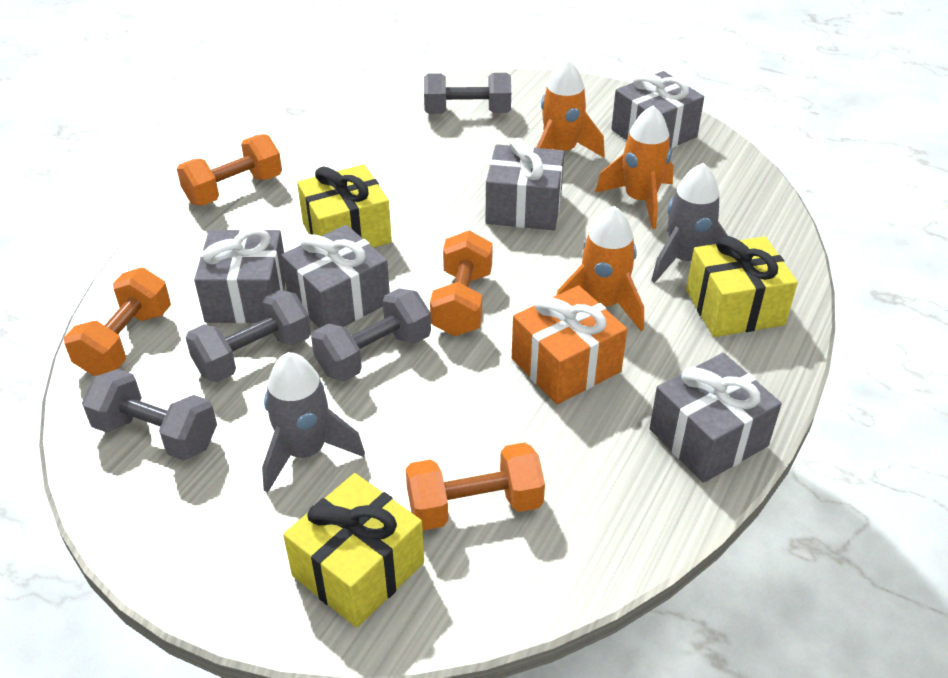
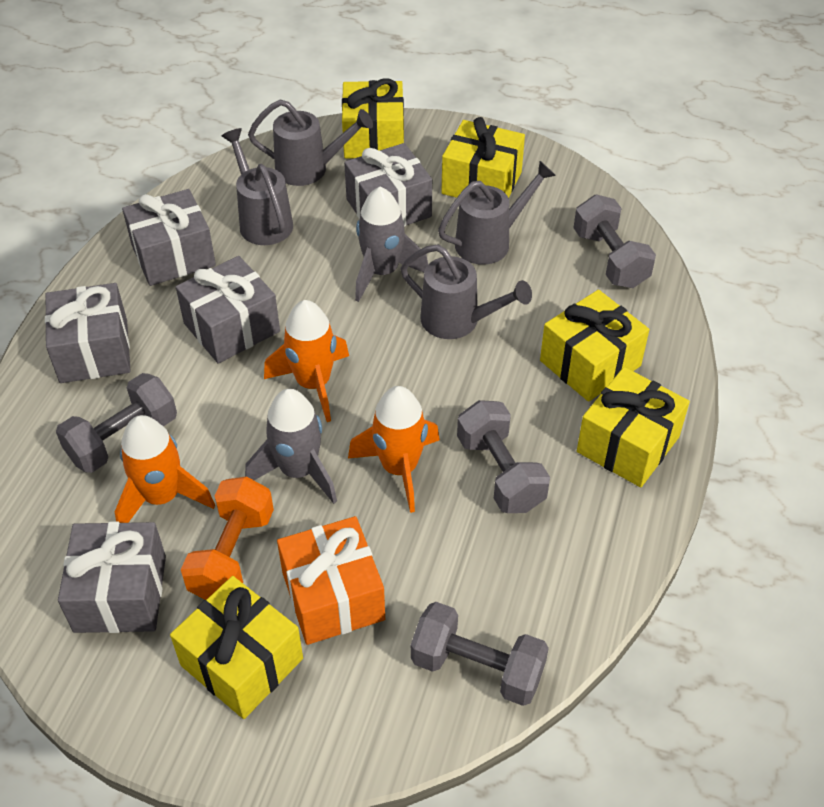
grey watering can: 0 -> 4
orange dumbbell: 4 -> 1
yellow gift: 3 -> 5

